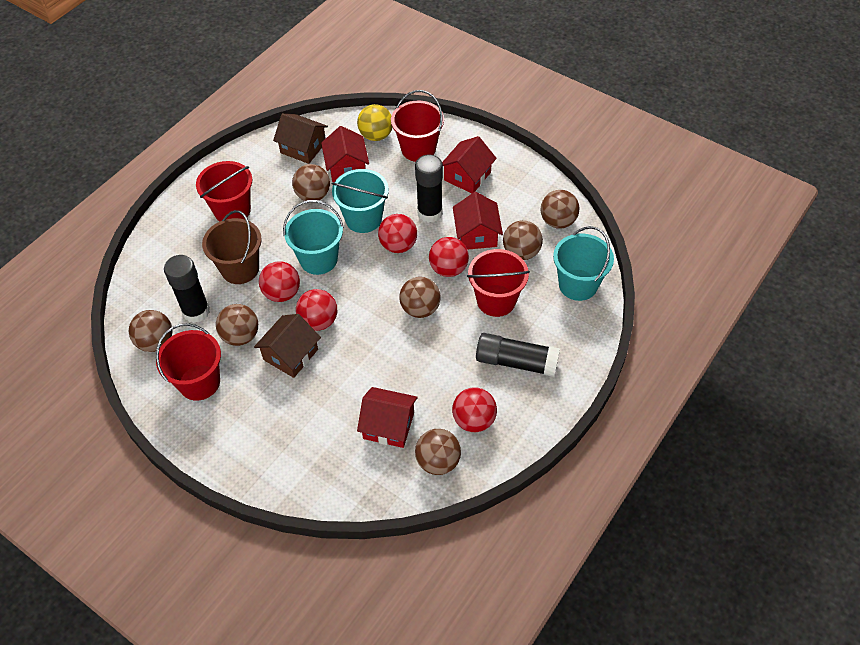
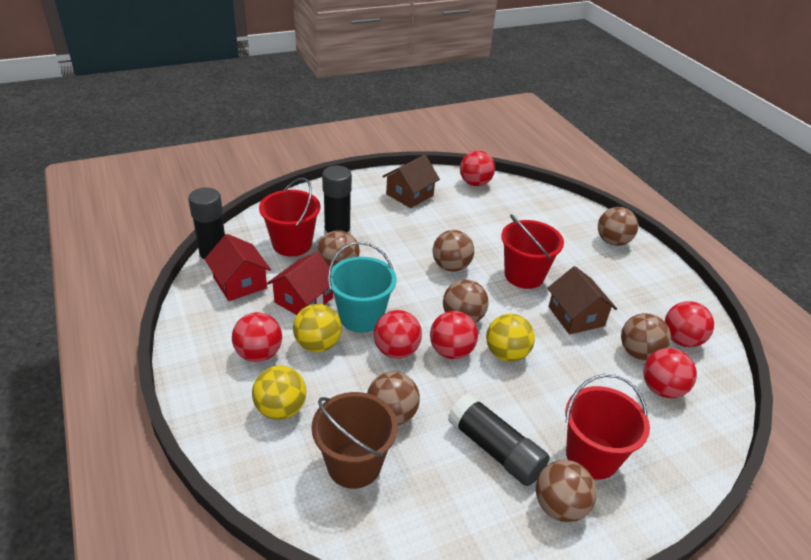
red ball: 5 -> 6
red bucket: 4 -> 3
red house: 4 -> 2
turquoise bucket: 3 -> 1
yellow ball: 1 -> 3

